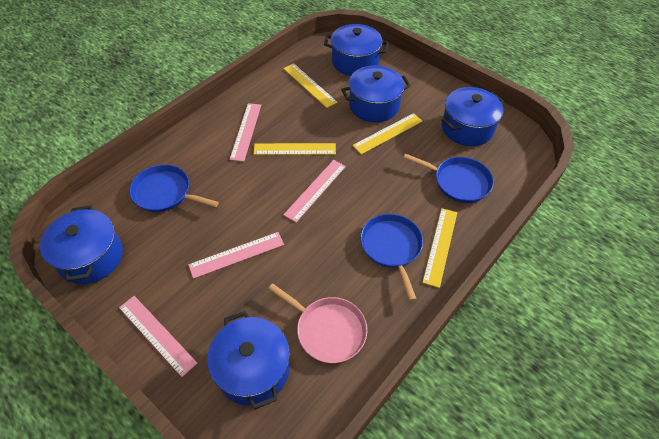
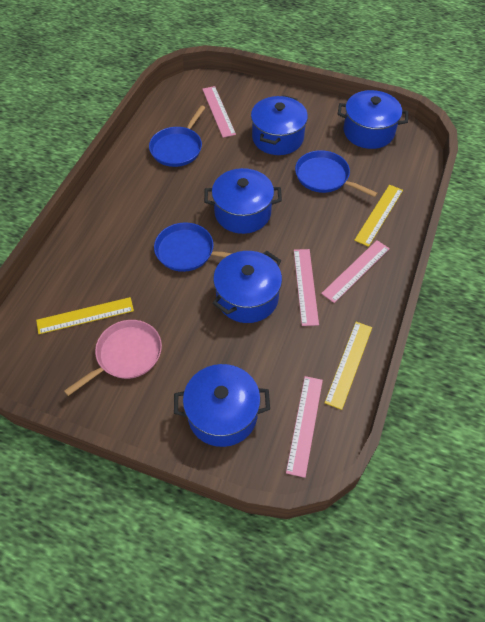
yellow ruler: 4 -> 3

